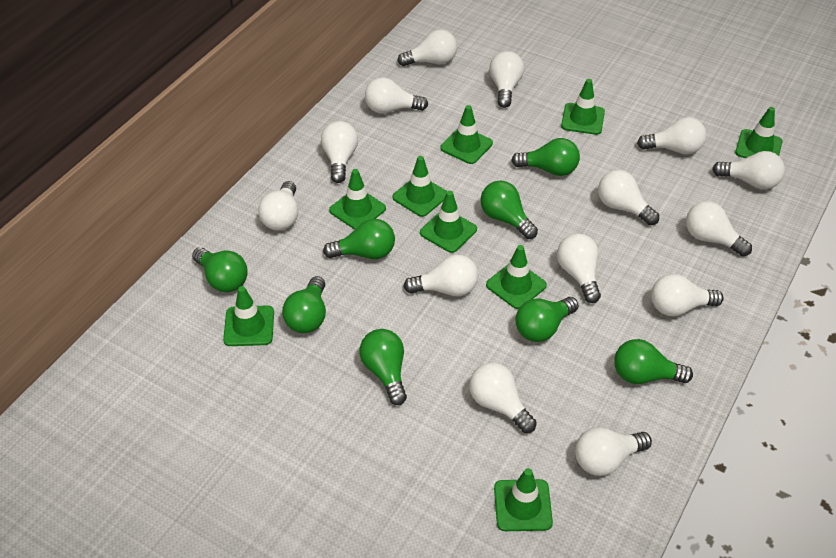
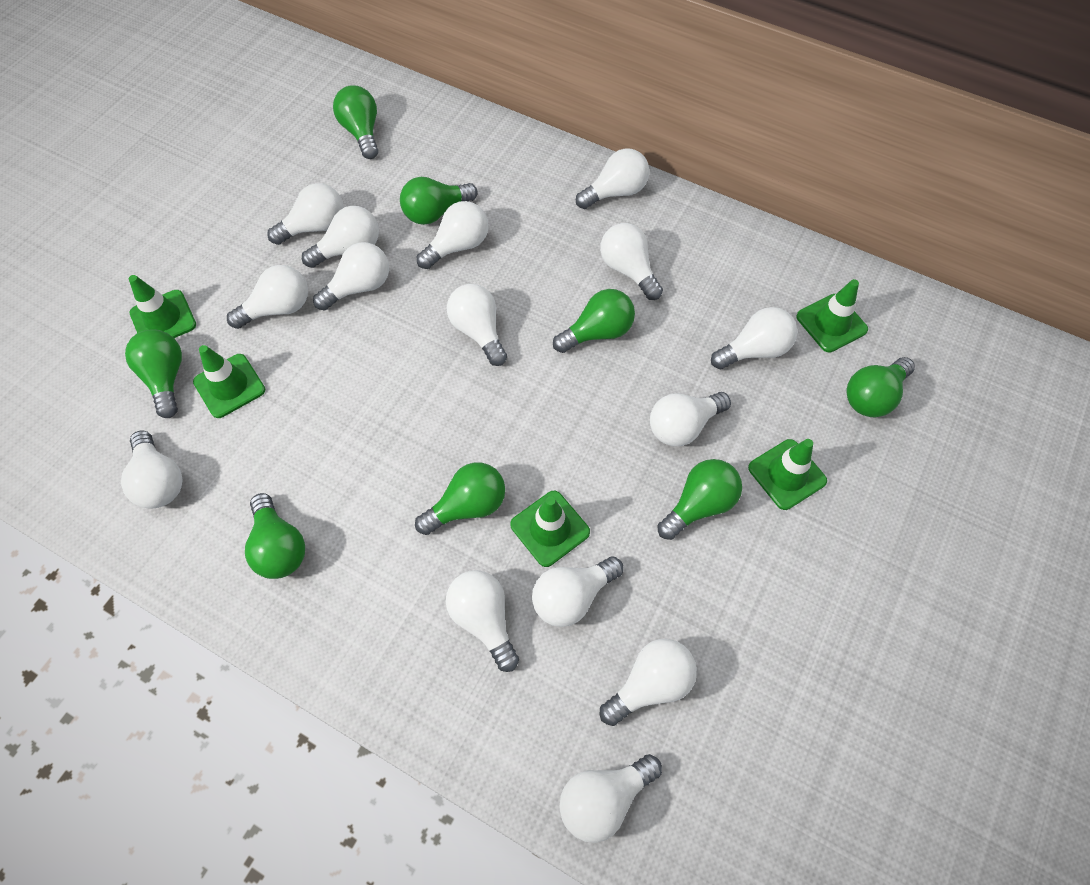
green traffic cone: 9 -> 5
white light bulb: 14 -> 15

